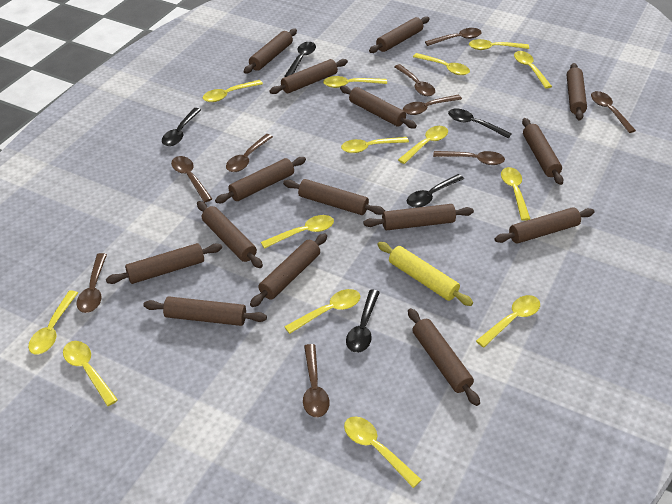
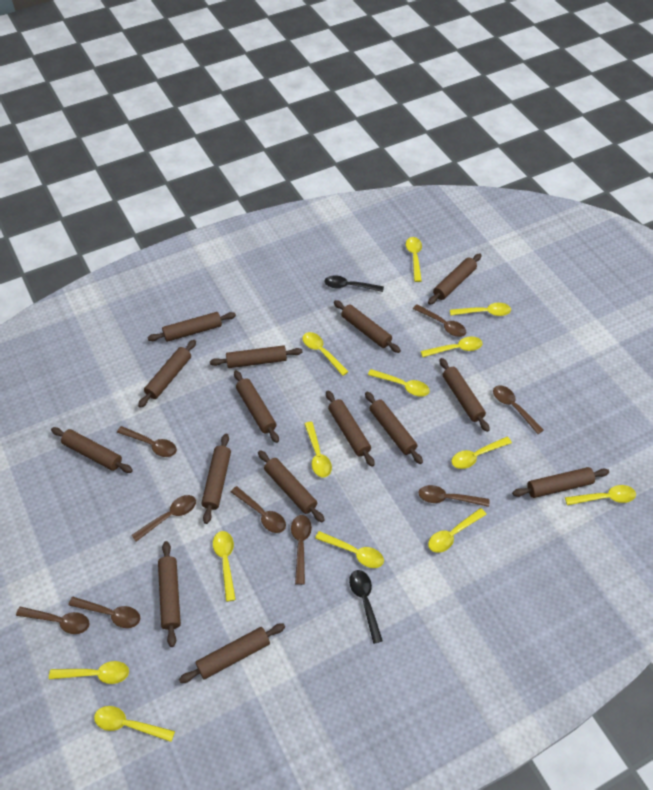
black spoon: 5 -> 2
yellow rolling pin: 1 -> 0
yellow spoon: 14 -> 13

